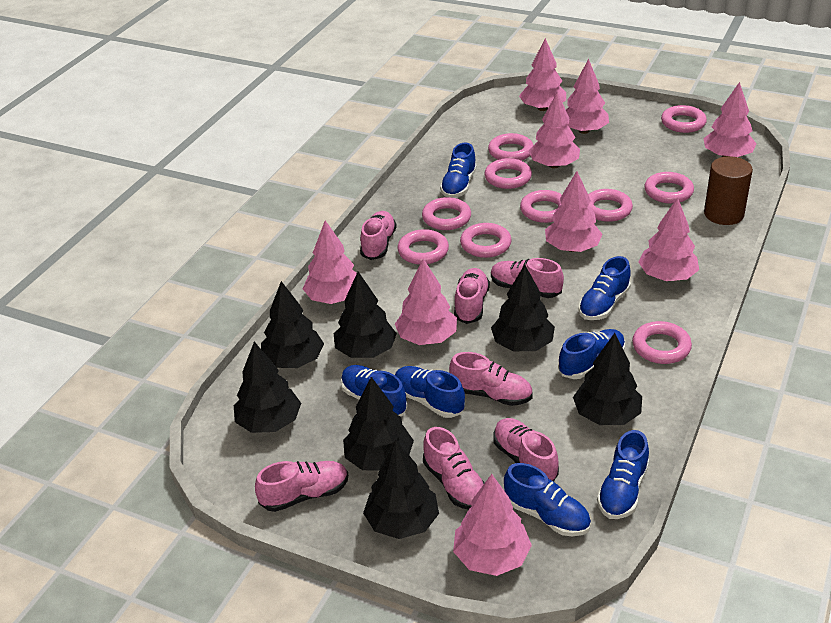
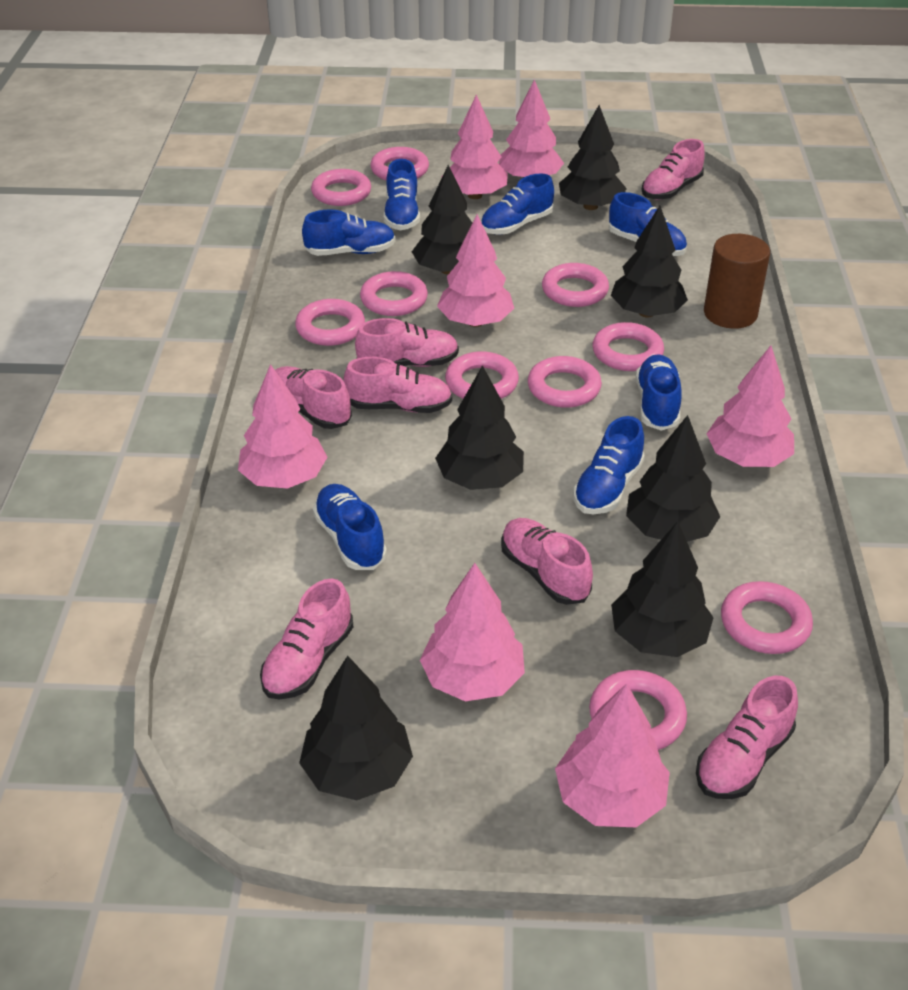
pink tree: 9 -> 7

